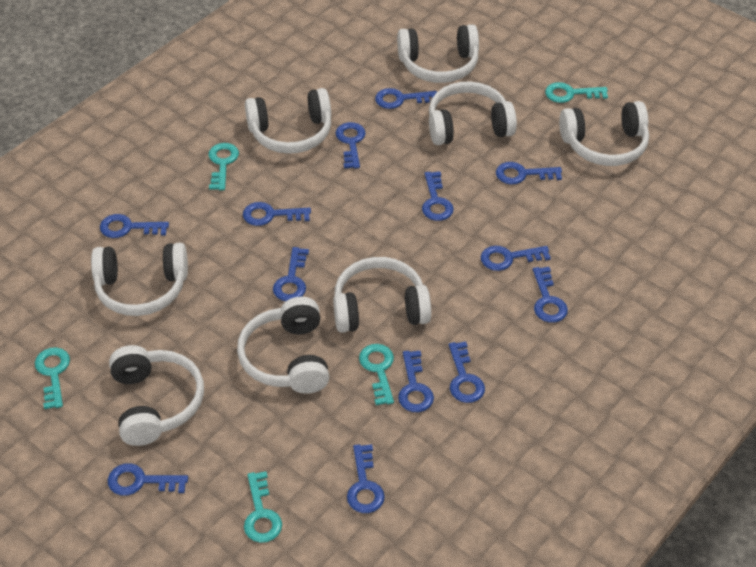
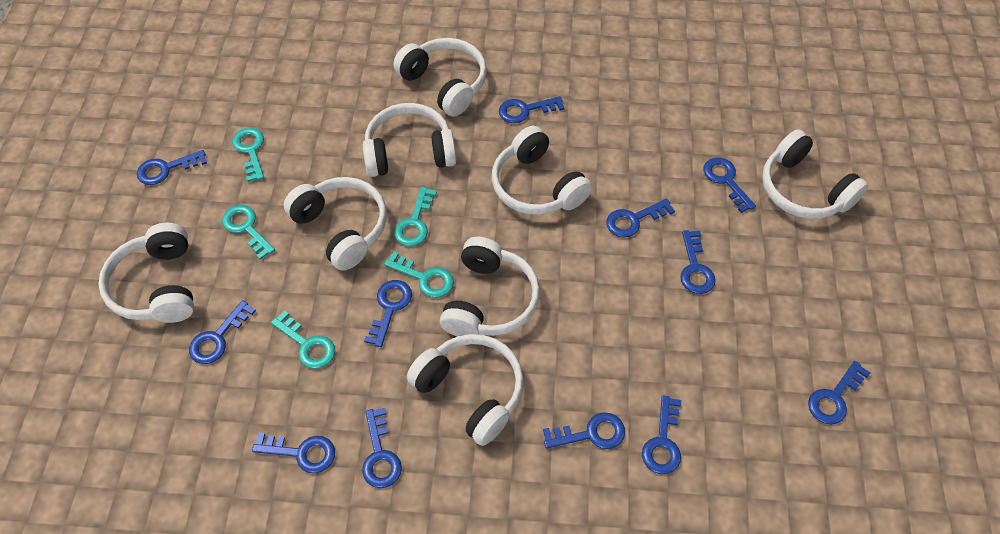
blue key: 13 -> 12

